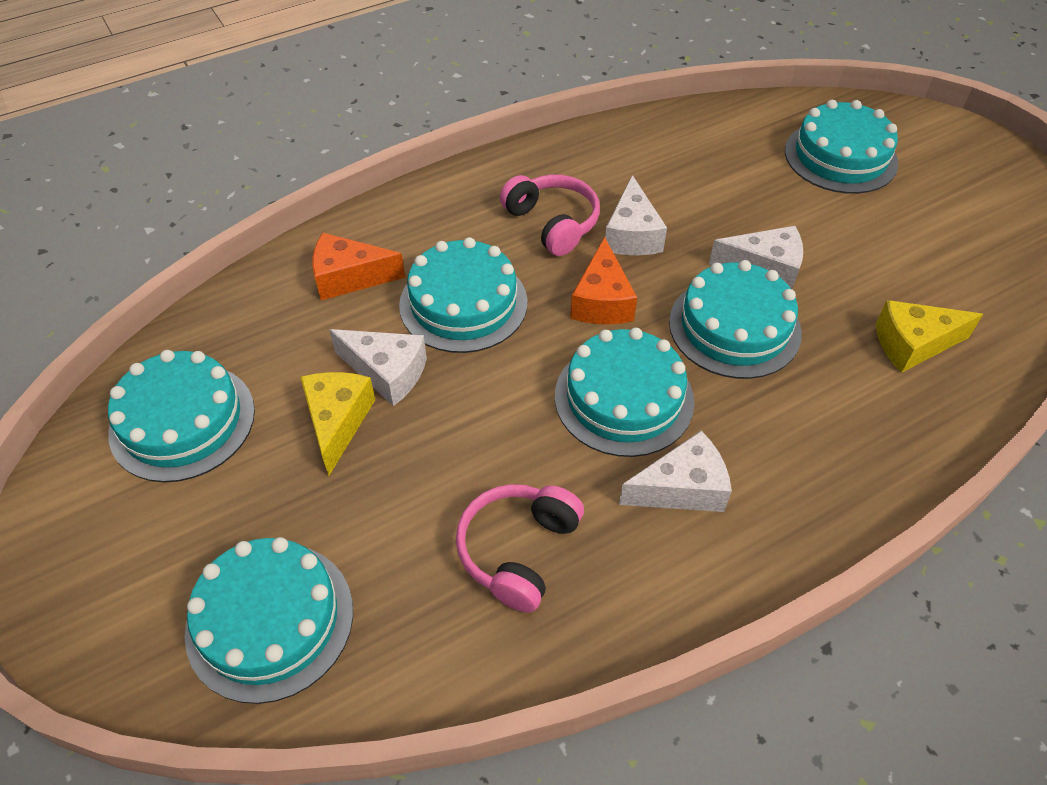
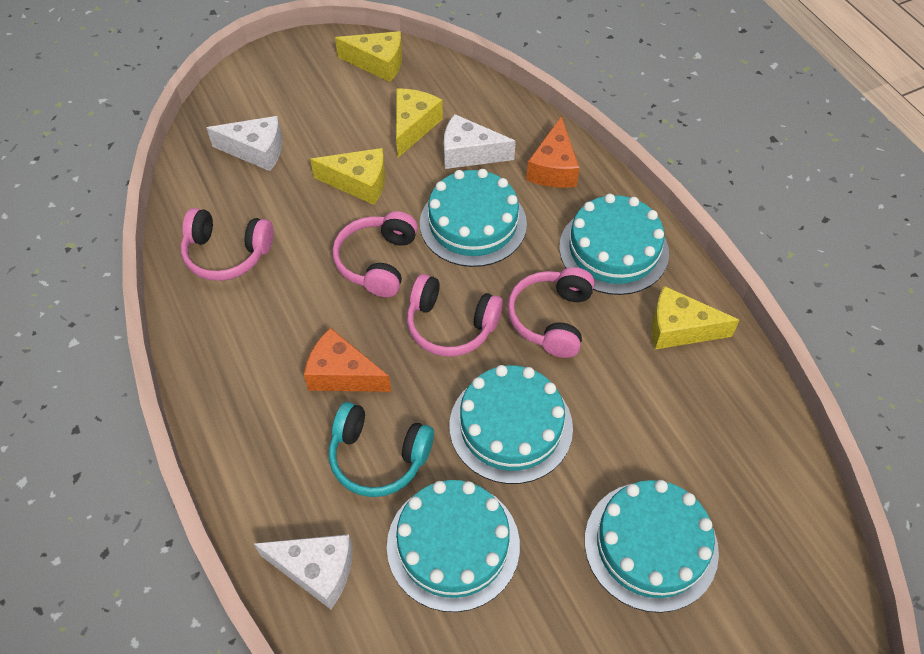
pink headphones: 2 -> 4
turquoise cake: 6 -> 5
turquoise headphones: 0 -> 1
white cheese: 4 -> 3
yellow cheese: 2 -> 4

